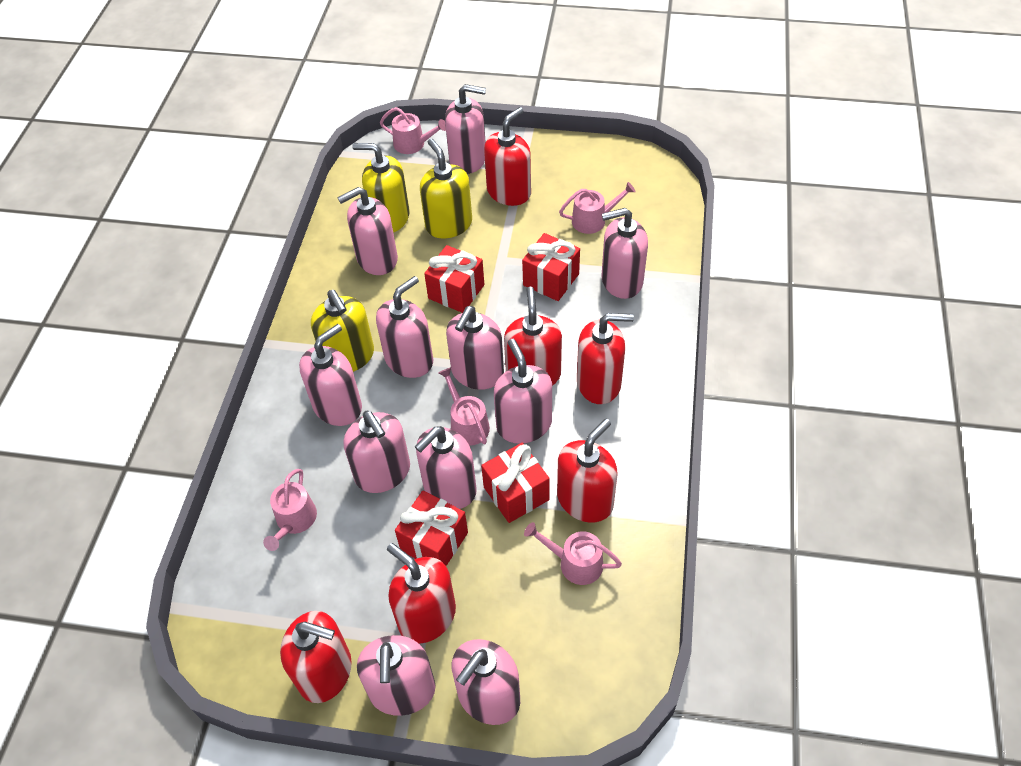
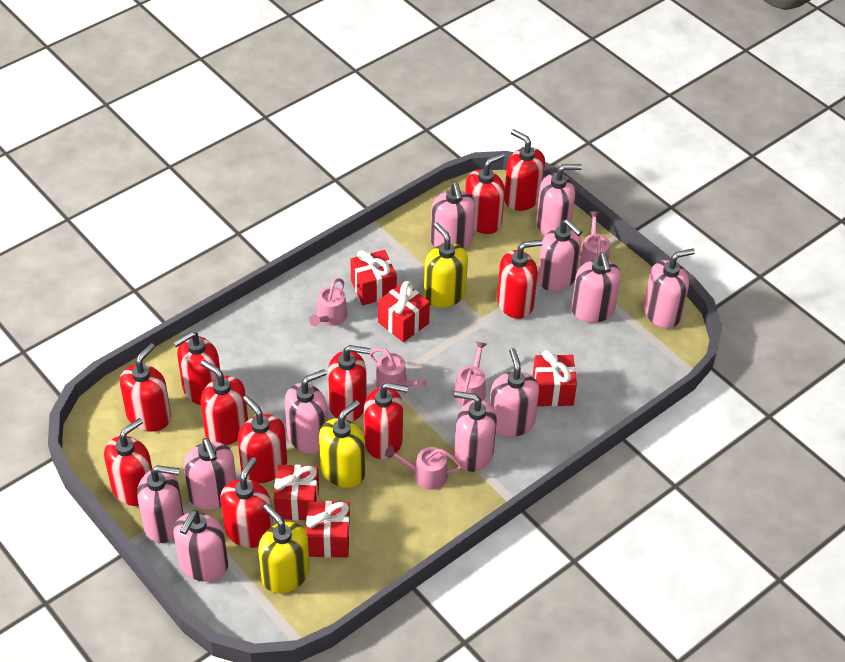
red gift: 4 -> 5
red soap dispenser: 6 -> 11

